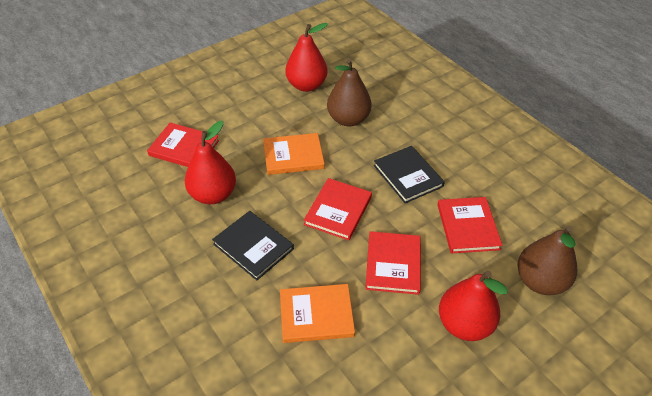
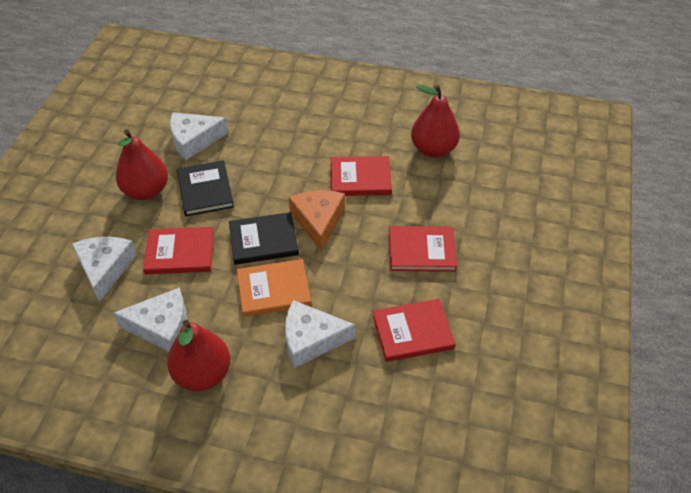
brown pear: 2 -> 0
orange book: 2 -> 1
orange cheese: 0 -> 1
white cheese: 0 -> 4

